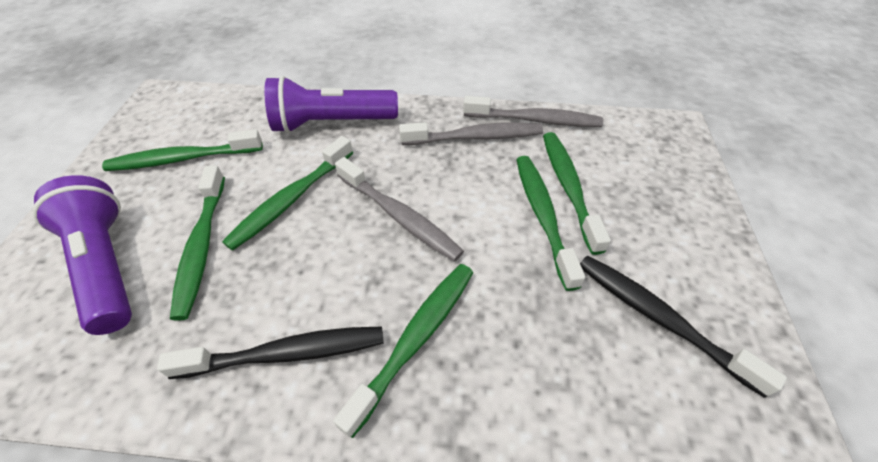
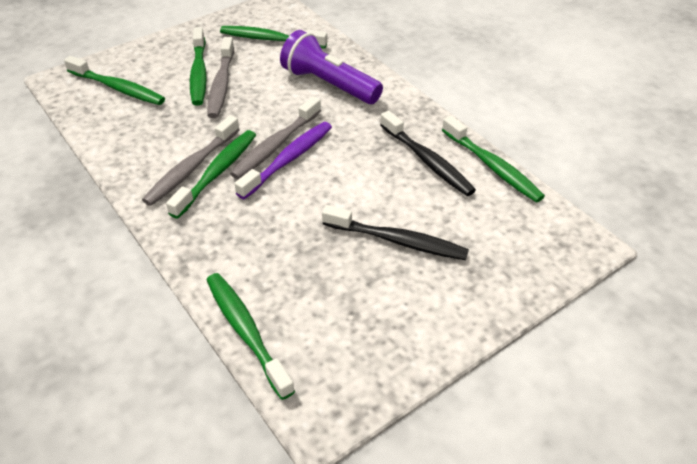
purple flashlight: 2 -> 1
purple toothbrush: 0 -> 1

